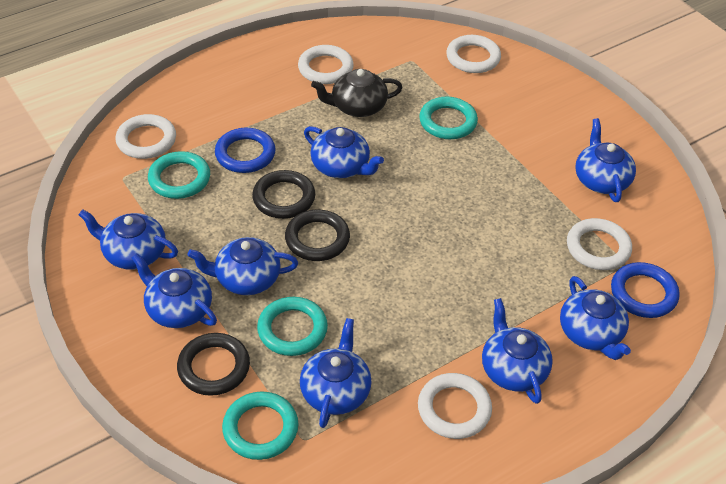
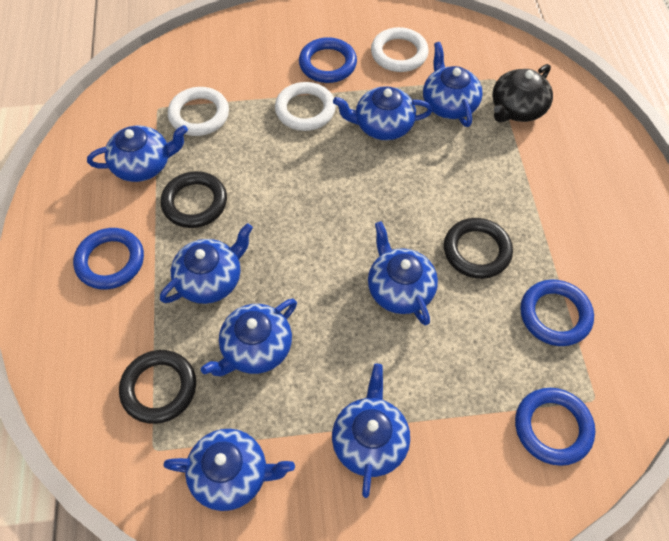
blue ring: 2 -> 4
turquoise ring: 4 -> 0
white ring: 5 -> 3

